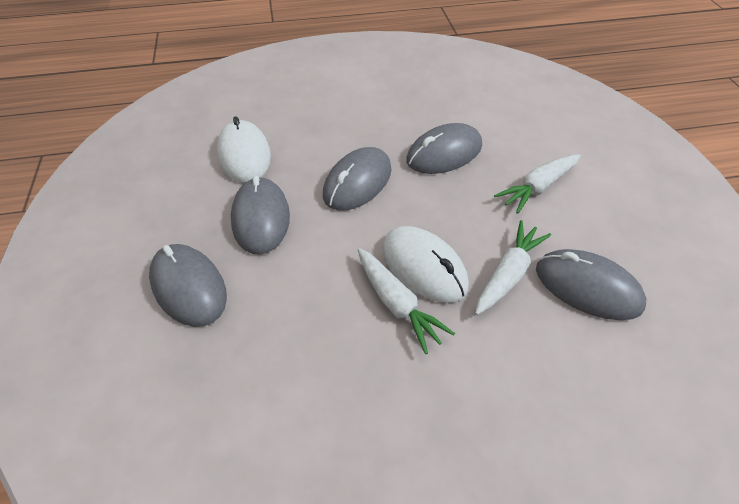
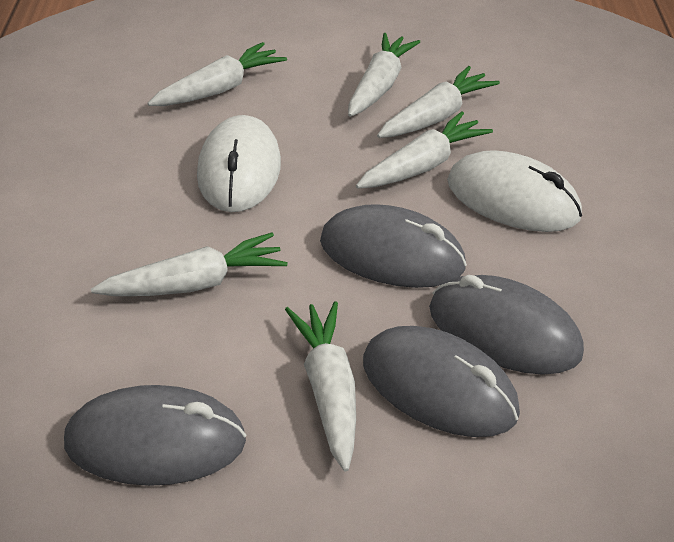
grey mouse: 5 -> 4
white carrot: 3 -> 6

